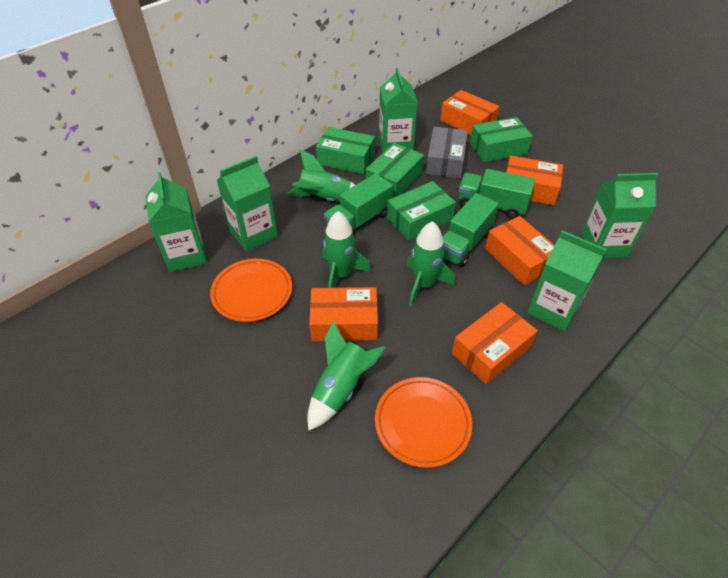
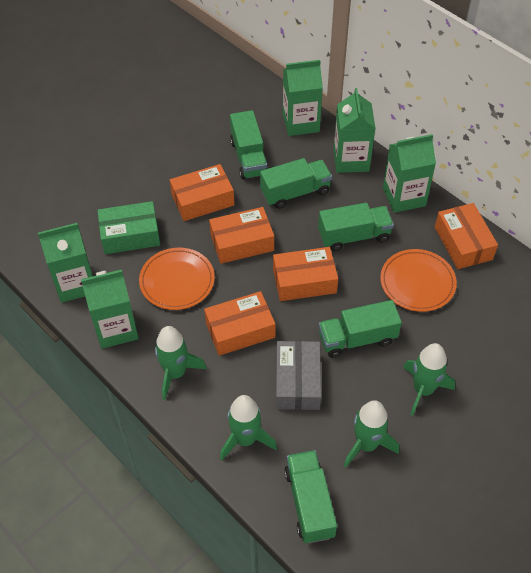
green box: 4 -> 1
green truck: 3 -> 5

